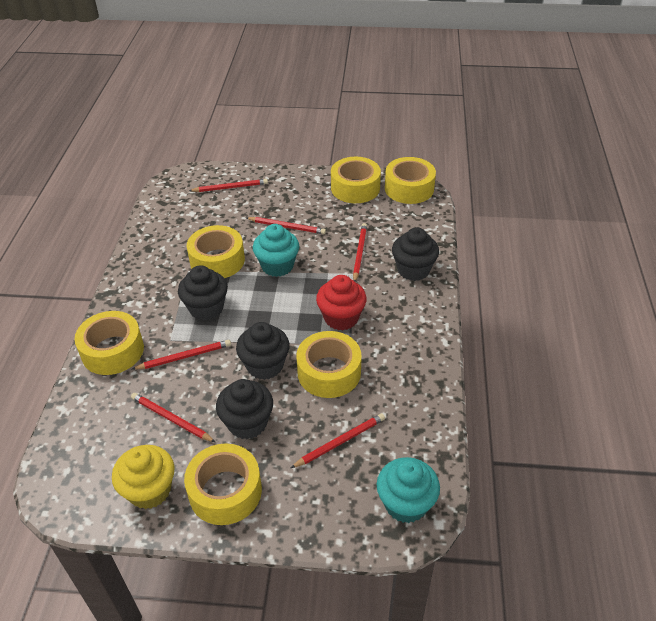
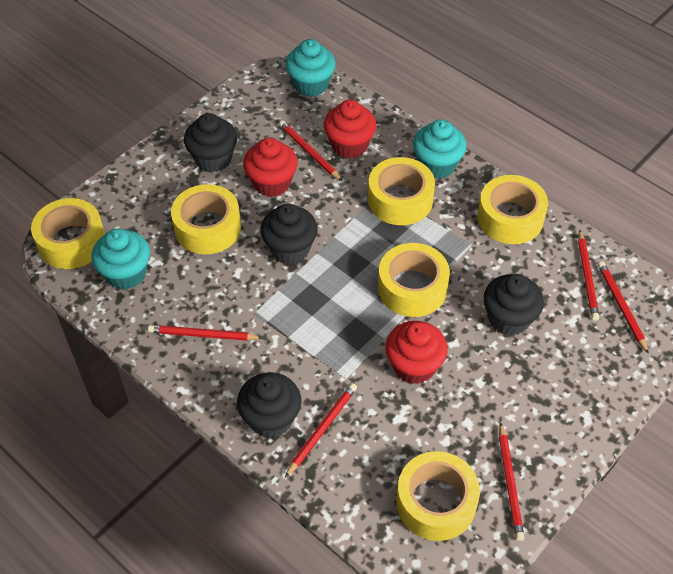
red cupcake: 1 -> 3
turquoise cupcake: 2 -> 3
yellow cupcake: 1 -> 0

